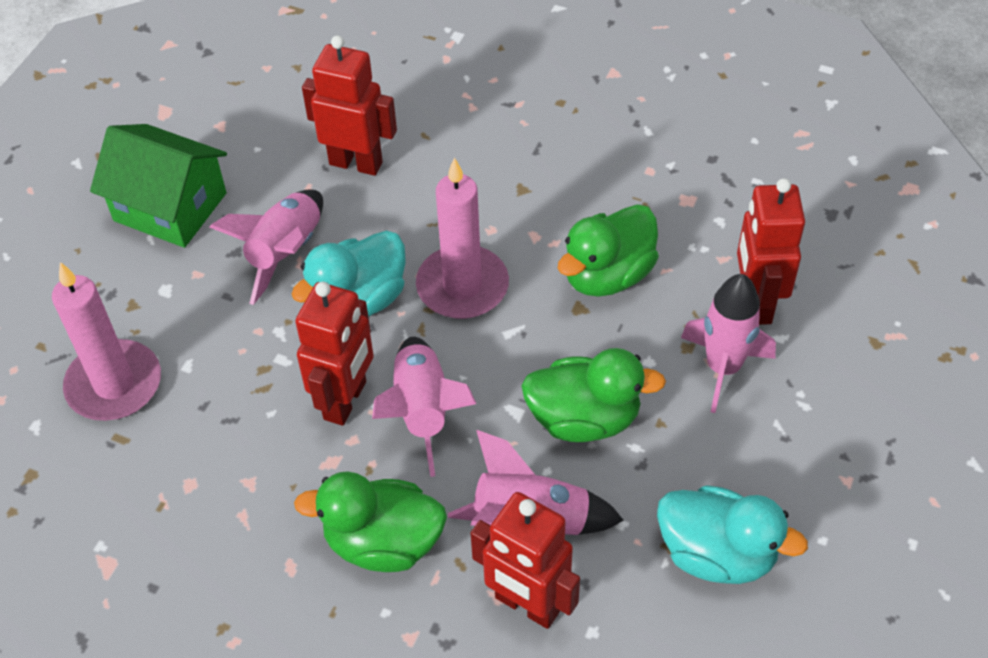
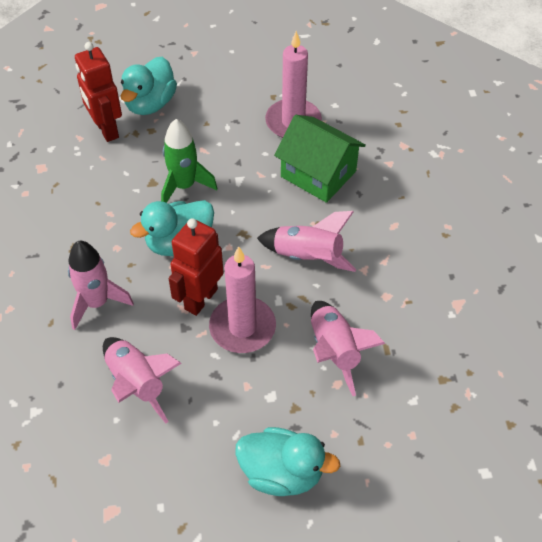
green duck: 3 -> 0
green rocket: 0 -> 1
red robot: 4 -> 2
turquoise duck: 2 -> 3

